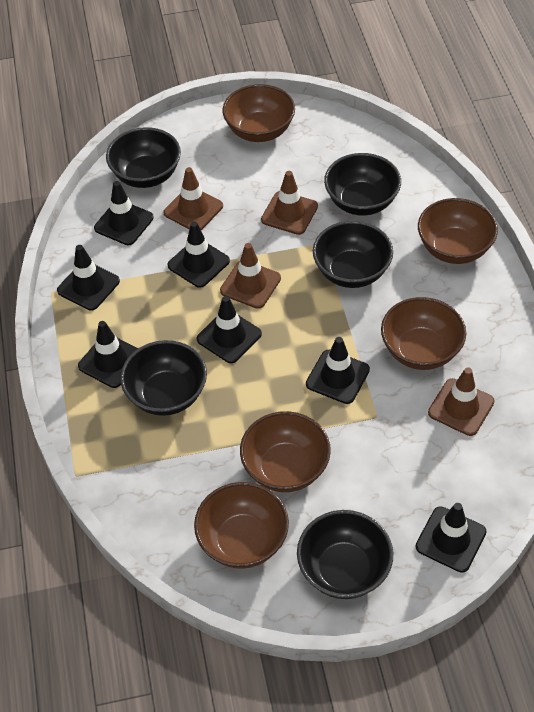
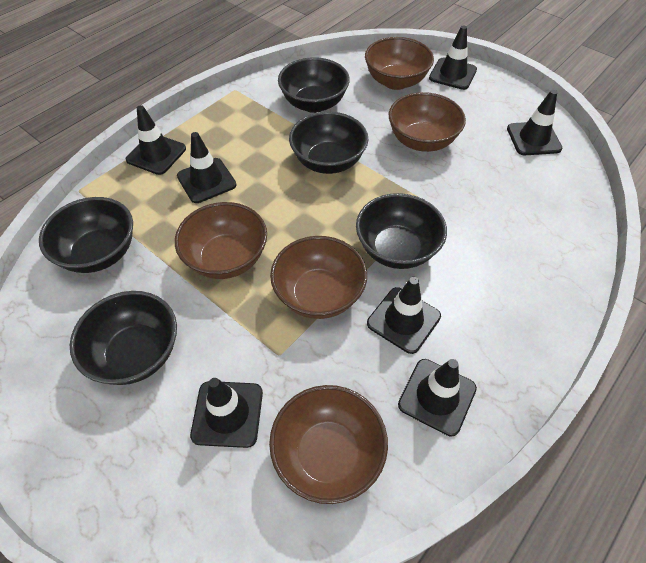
brown traffic cone: 4 -> 0

